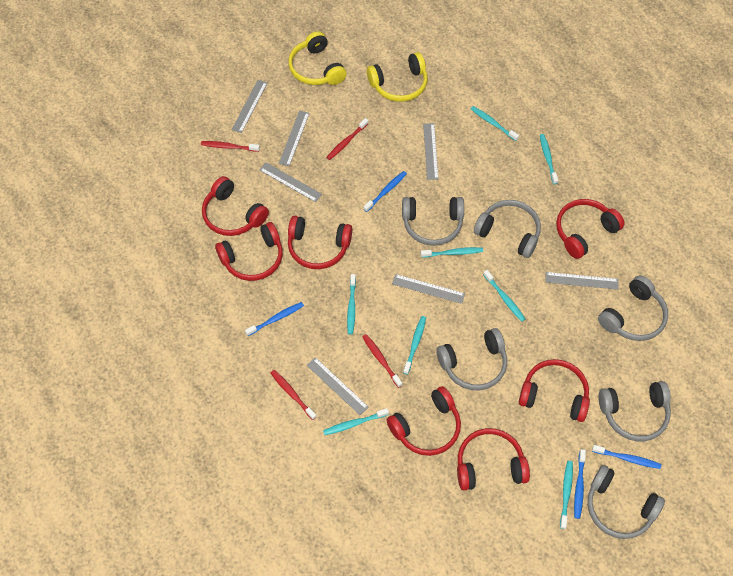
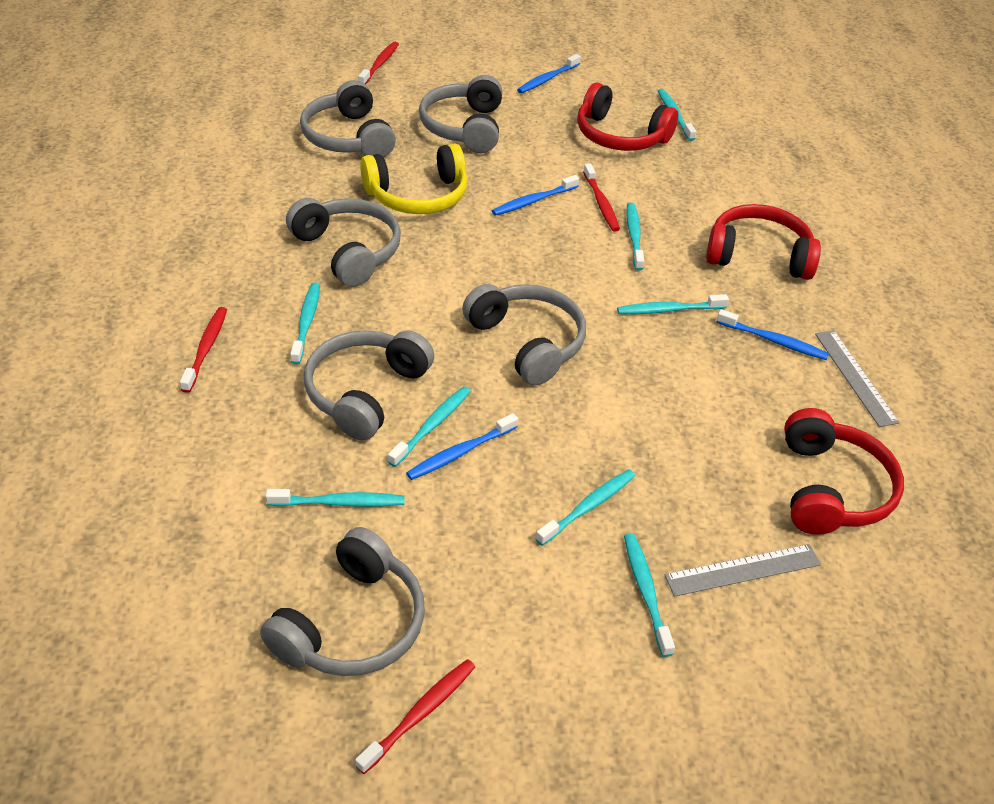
grey ruler: 7 -> 2
red headphones: 7 -> 3
yellow headphones: 2 -> 1

